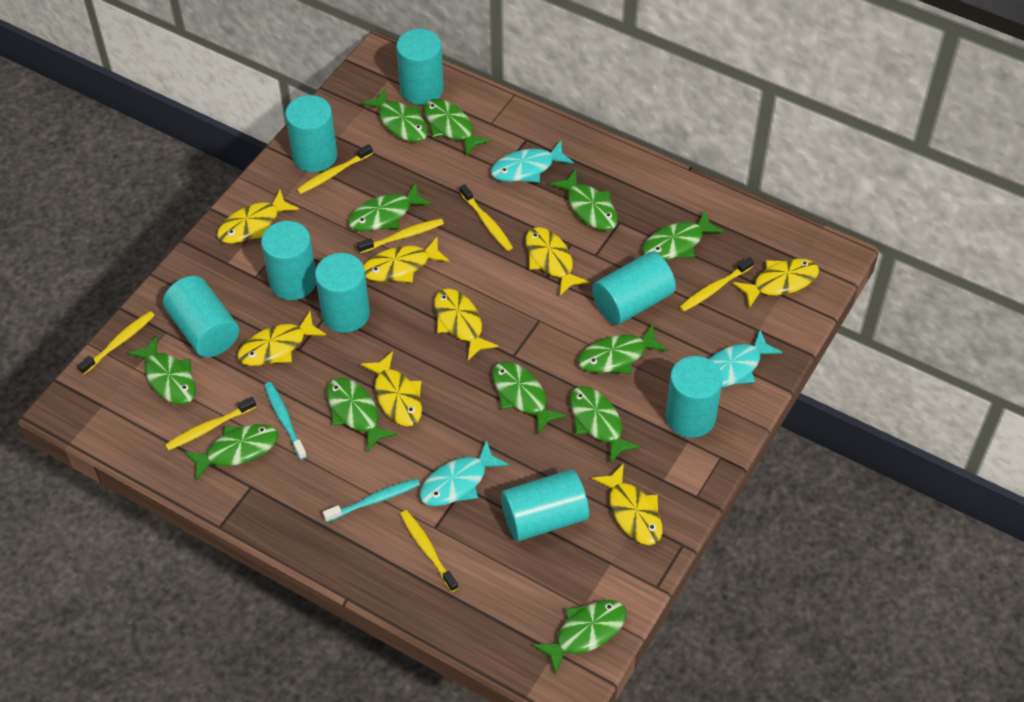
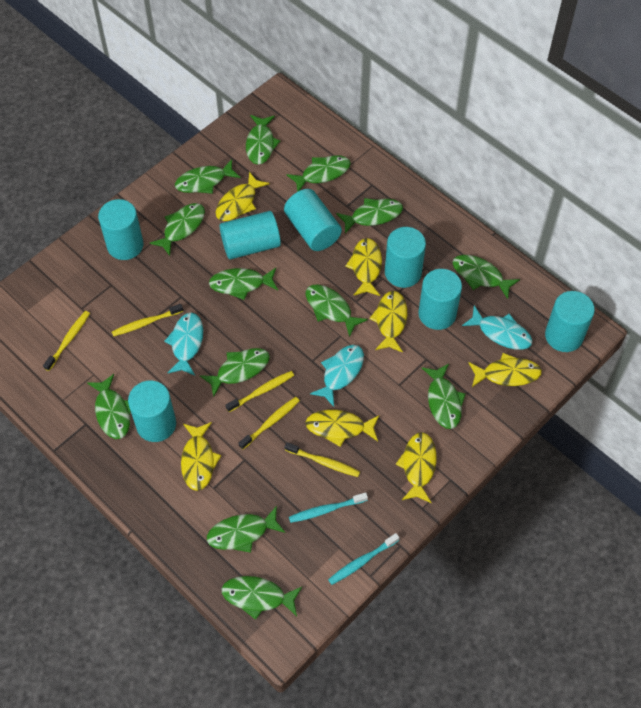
green fish: 12 -> 13
turquoise cylinder: 8 -> 7
yellow fish: 8 -> 7
yellow toothbrush: 7 -> 5

